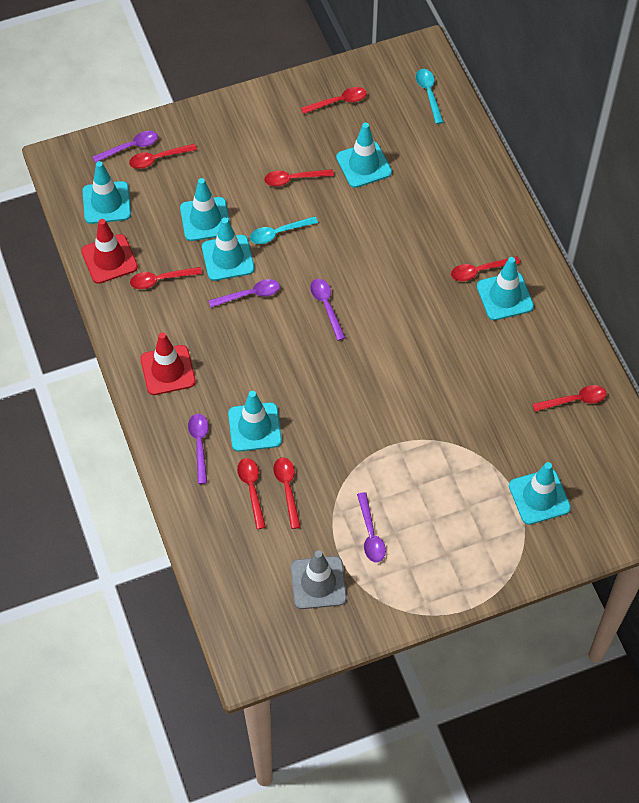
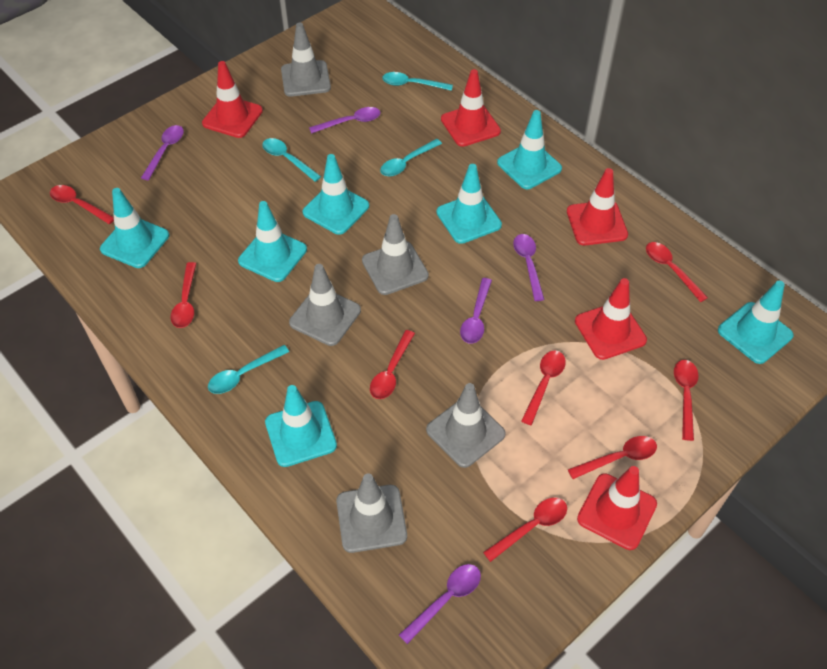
grey traffic cone: 1 -> 5
red traffic cone: 2 -> 5
turquoise spoon: 2 -> 4

